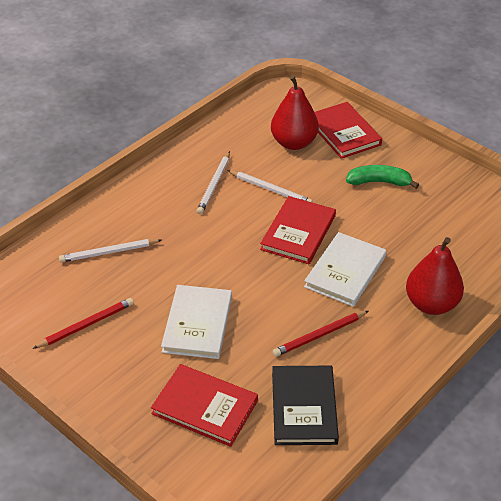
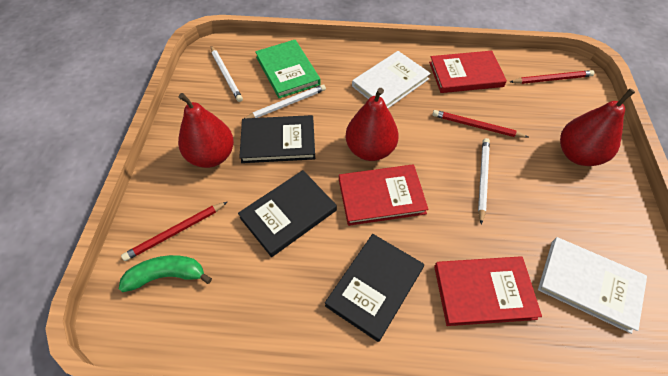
black book: 1 -> 3
green book: 0 -> 1
red pear: 2 -> 3
red pencil: 2 -> 3

